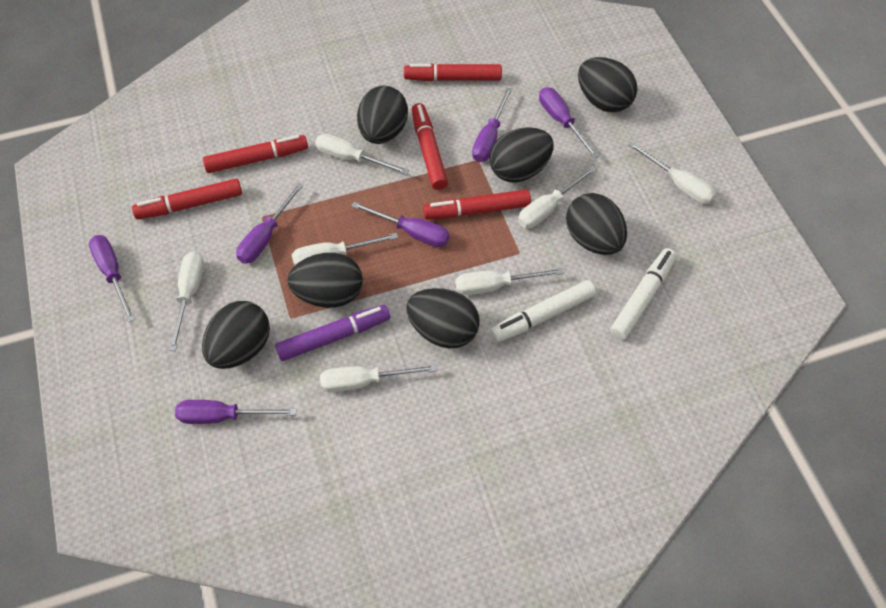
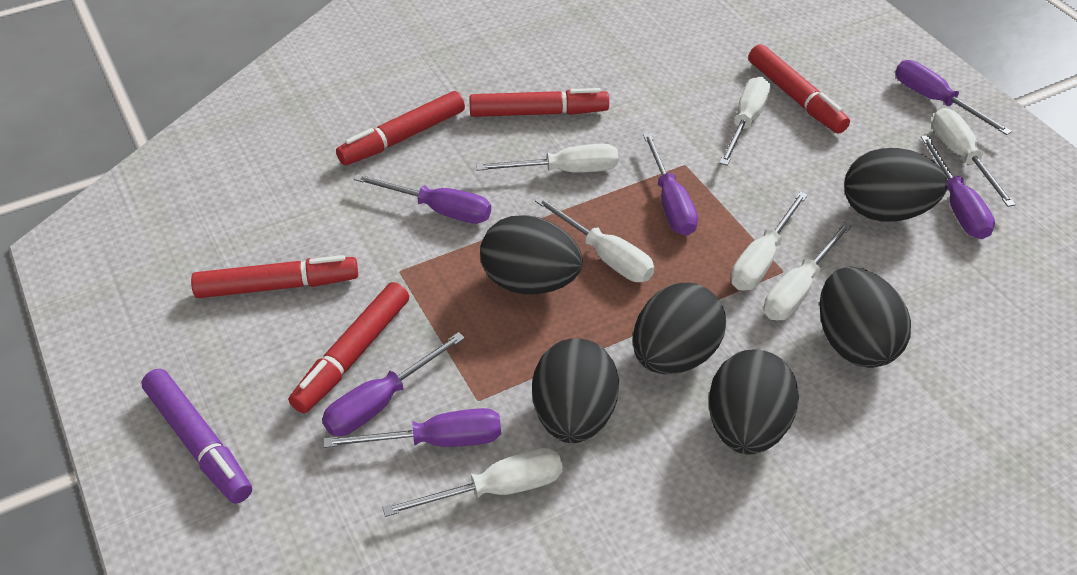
black egg: 7 -> 6
white marker: 2 -> 0

